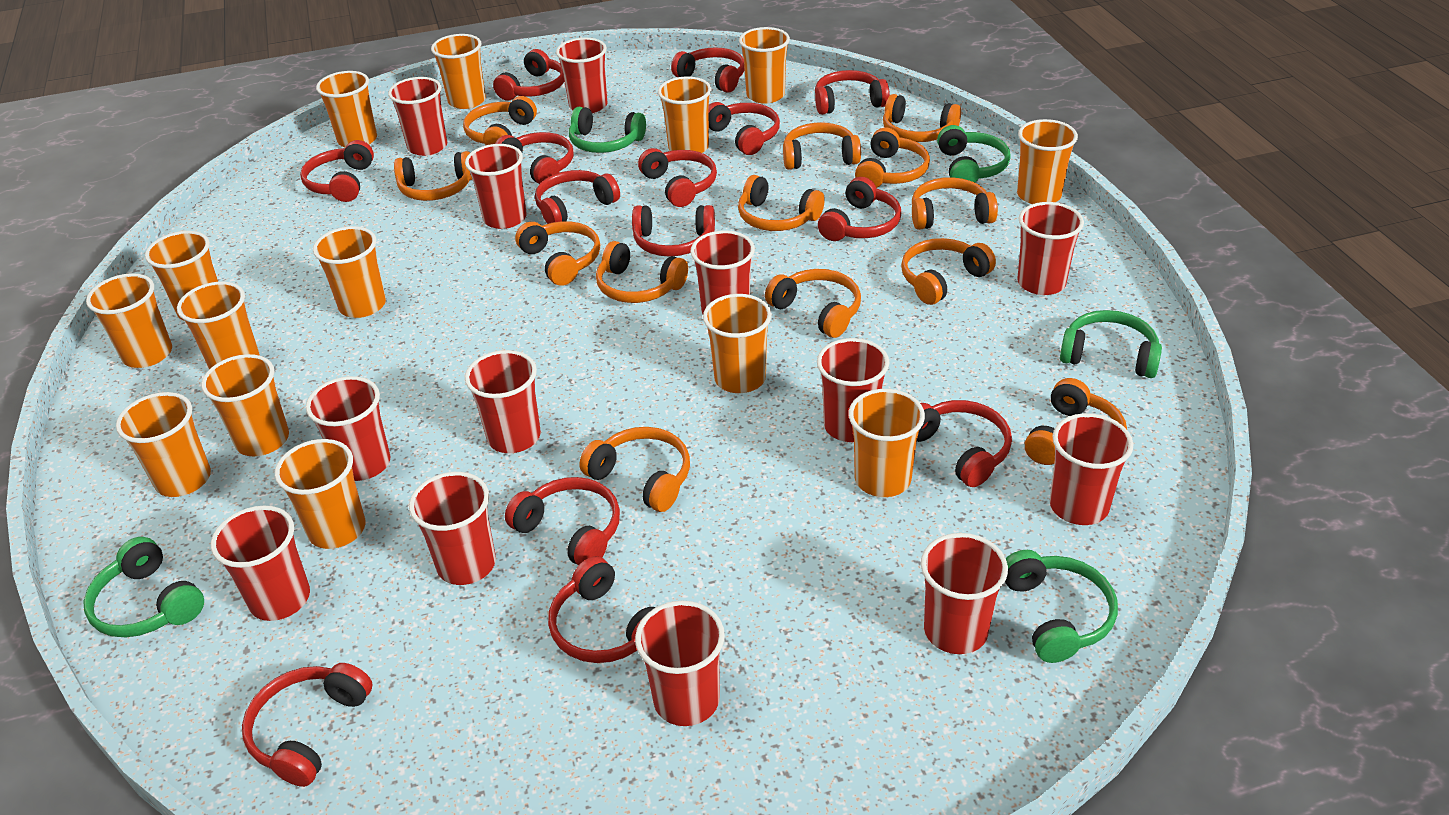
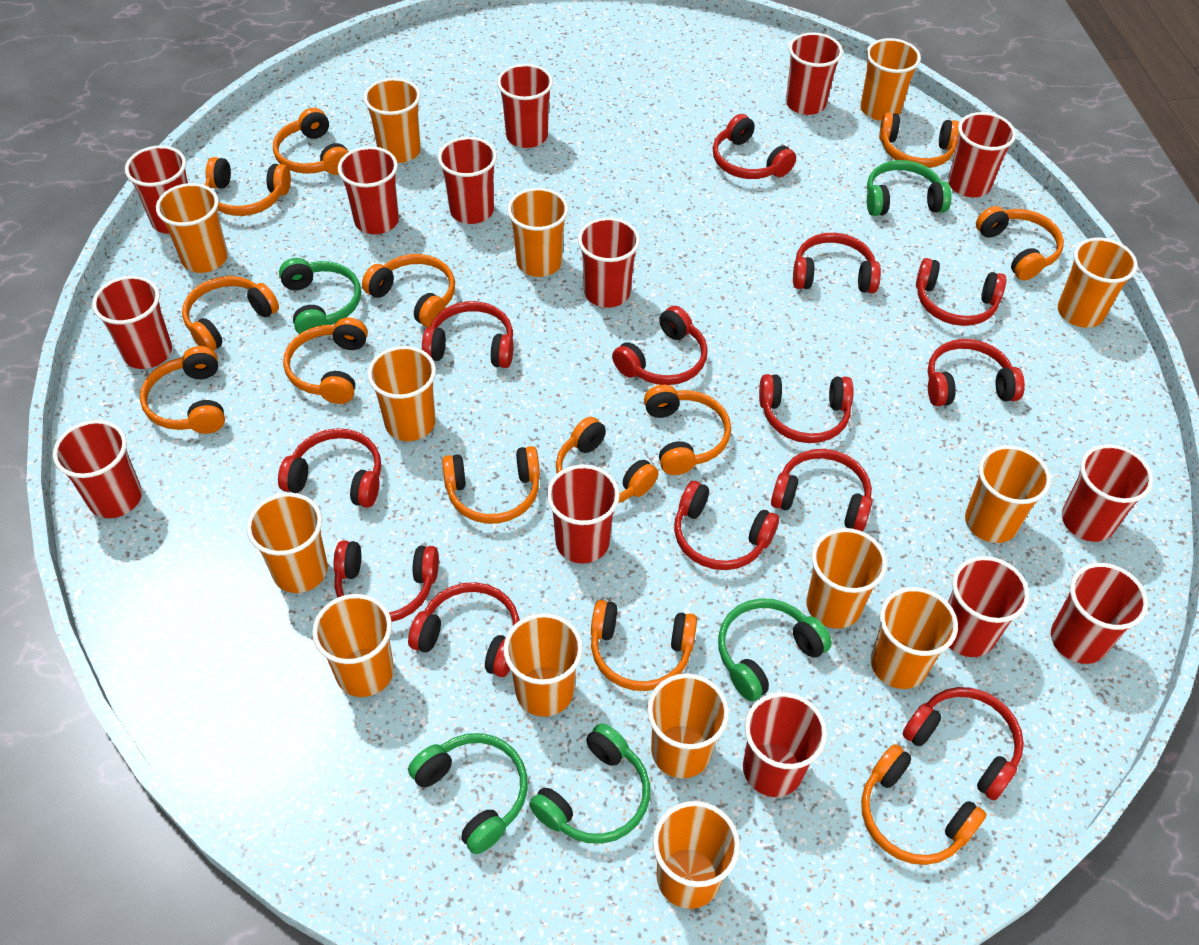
red cup: 13 -> 14
red headphones: 14 -> 13

